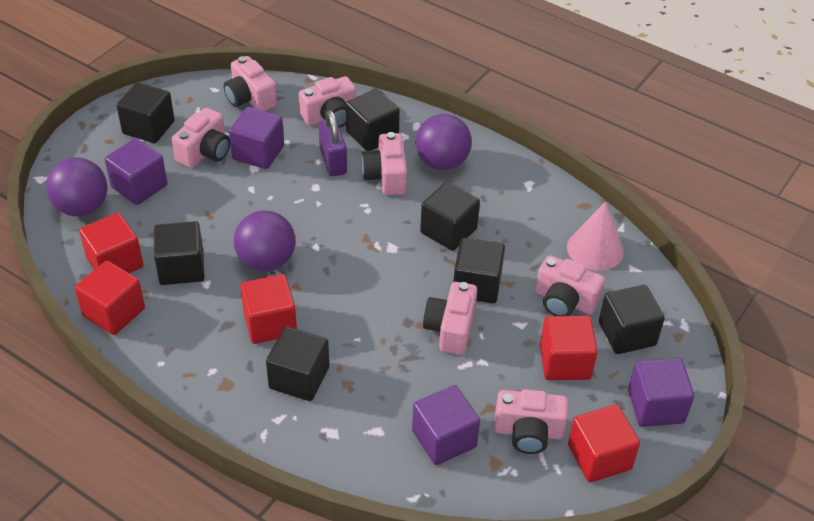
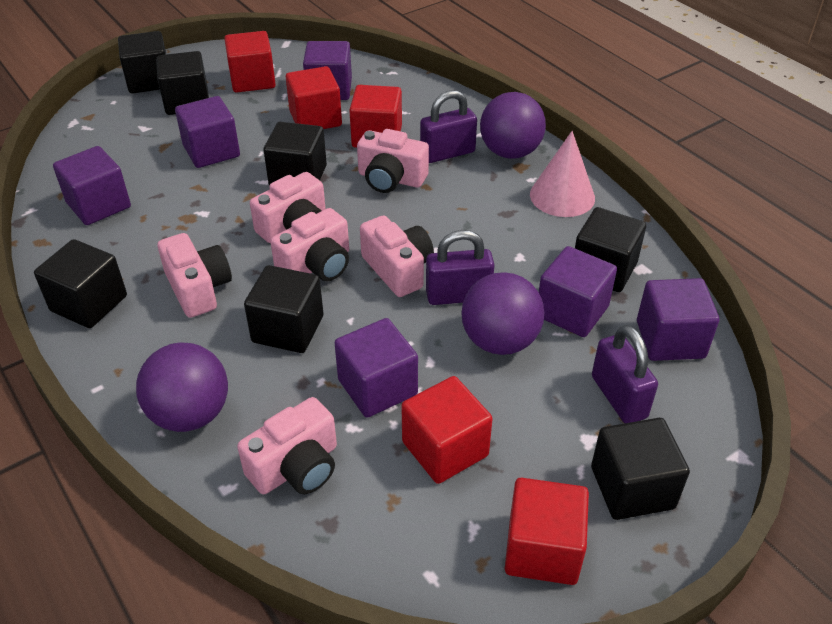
pink camera: 7 -> 6
purple cube: 4 -> 6
purple padlock: 1 -> 3

